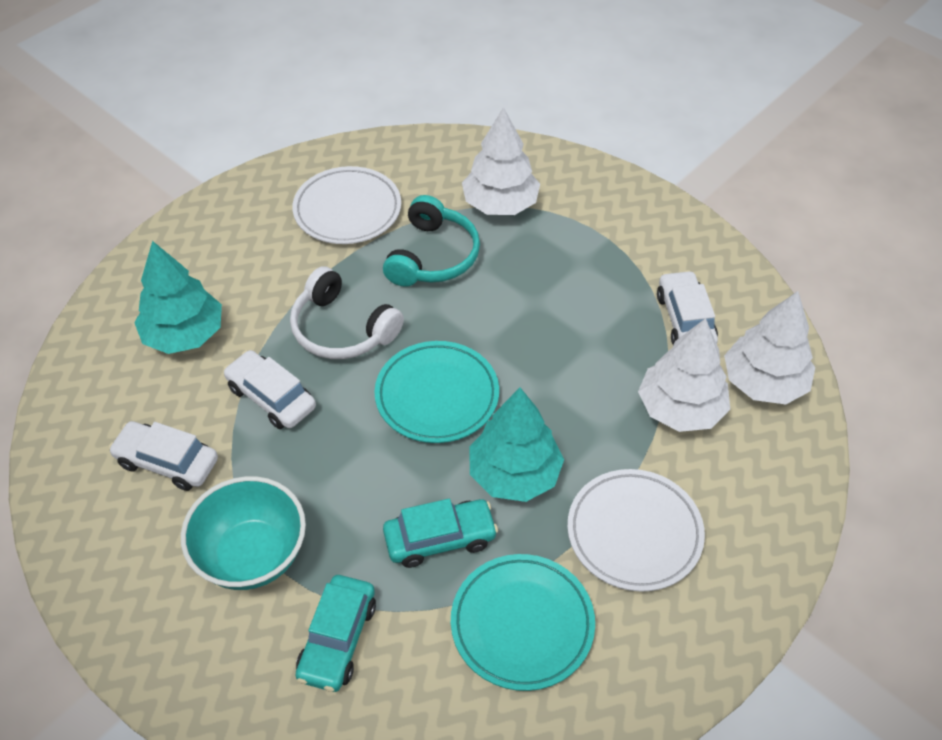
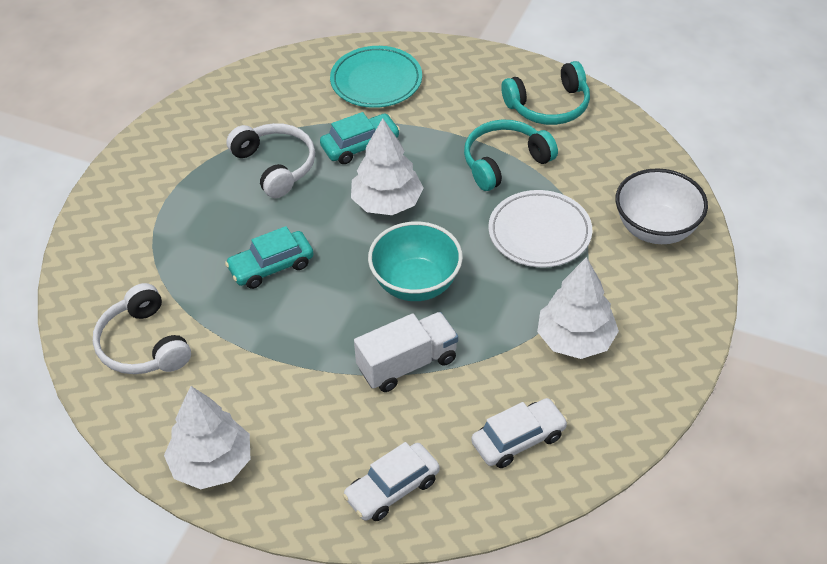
turquoise headphones: 1 -> 2
turquoise plate: 2 -> 1
turquoise tree: 2 -> 0
white bowl: 0 -> 1
white car: 3 -> 2
white headphones: 1 -> 2
white plate: 2 -> 1
white truck: 0 -> 1

